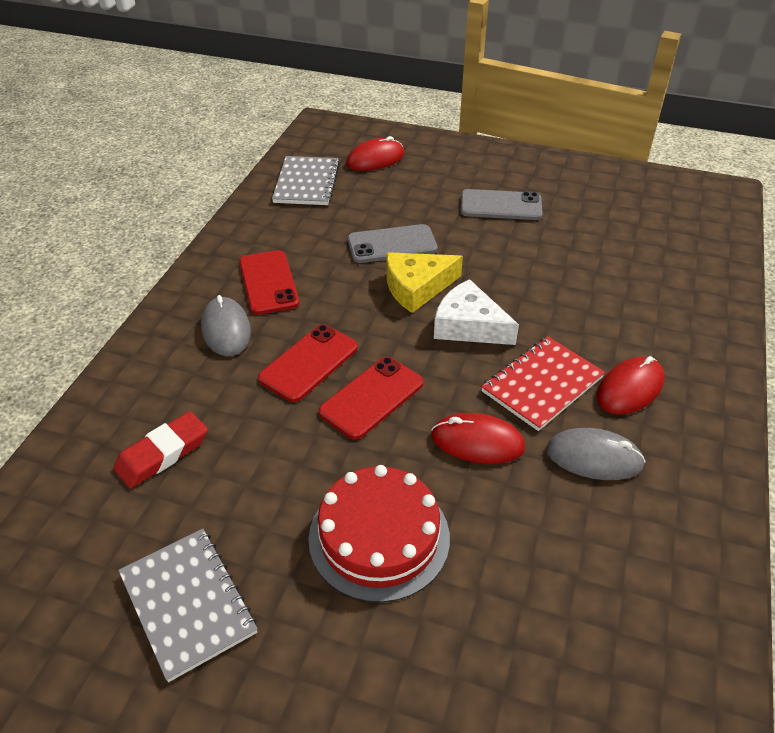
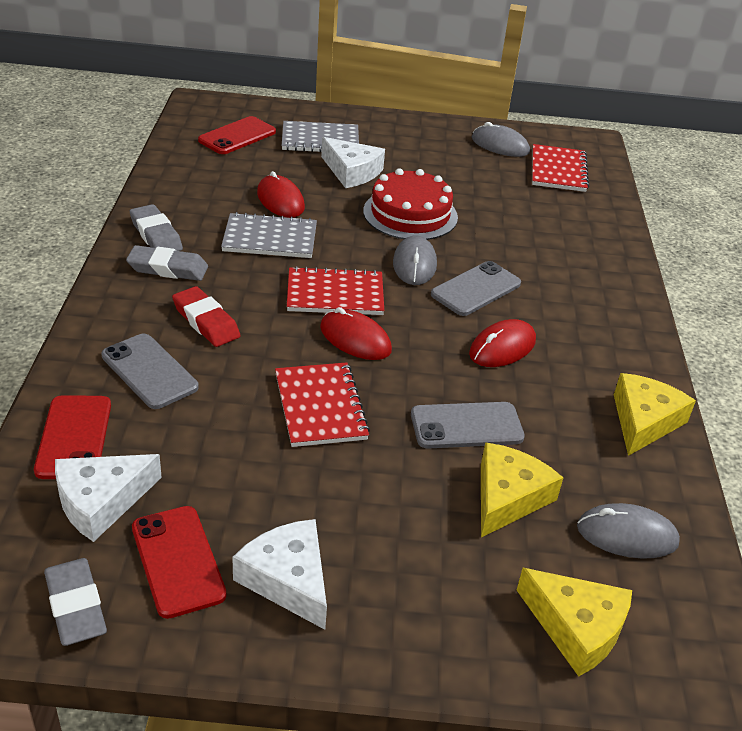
grey eraser: 0 -> 3
grey mouse: 2 -> 3
grey phone: 2 -> 3
red notebook: 1 -> 3
white cheese: 1 -> 3
yellow cheese: 1 -> 3

